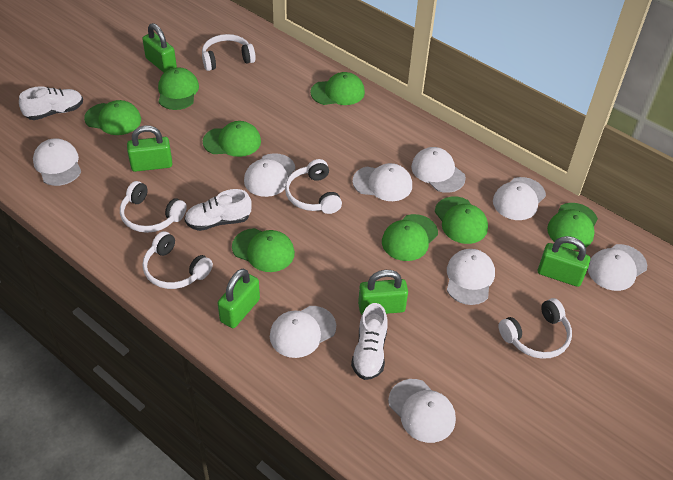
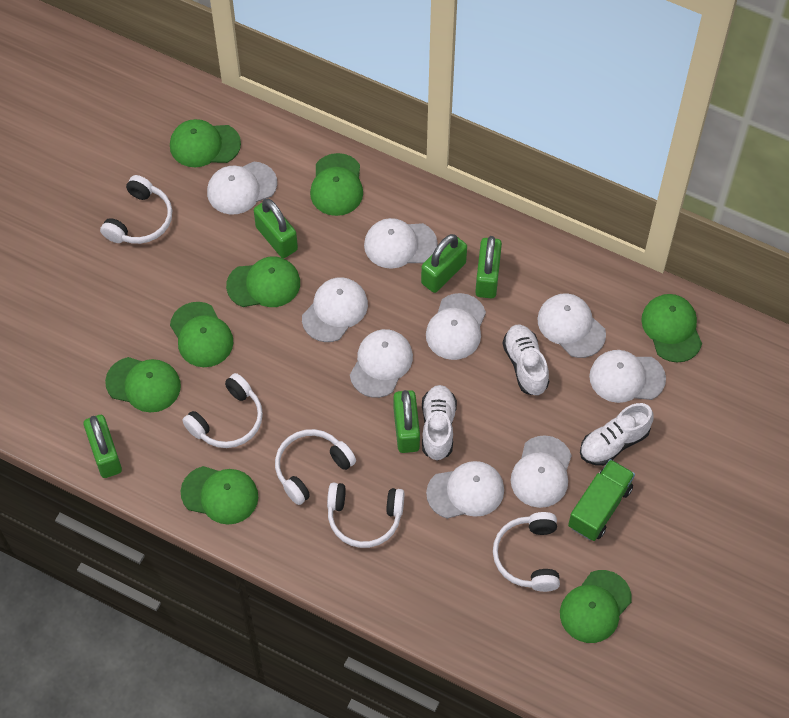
green truck: 0 -> 1

